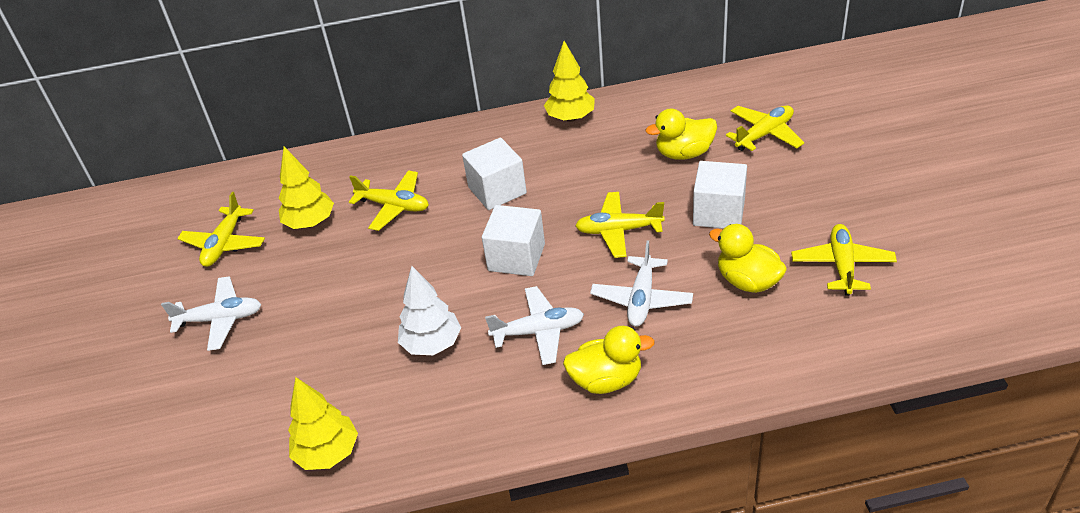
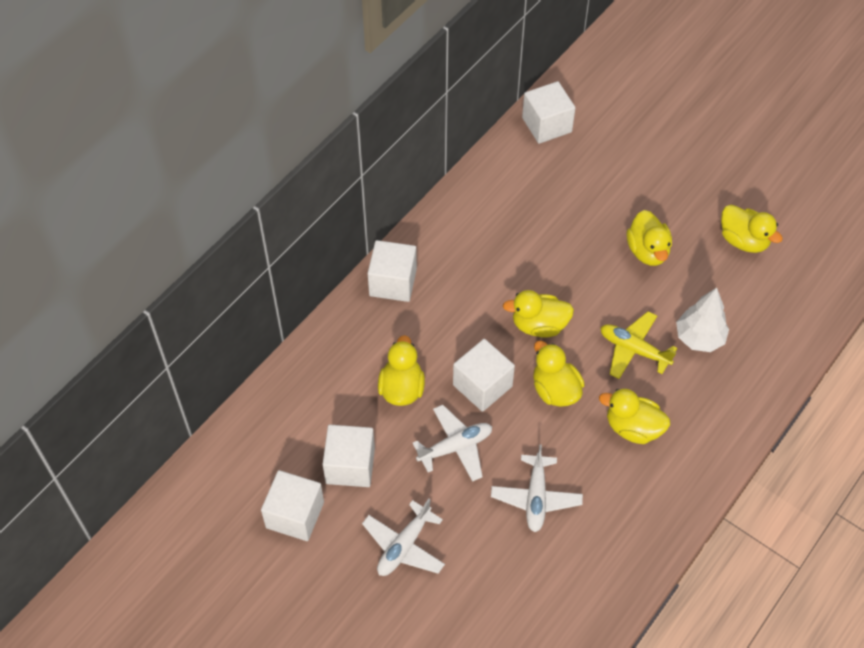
white cube: 3 -> 5
yellow duck: 3 -> 6
yellow plane: 5 -> 1
yellow tree: 3 -> 0

